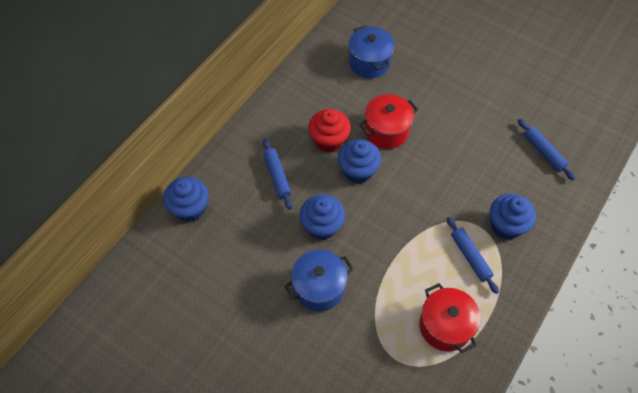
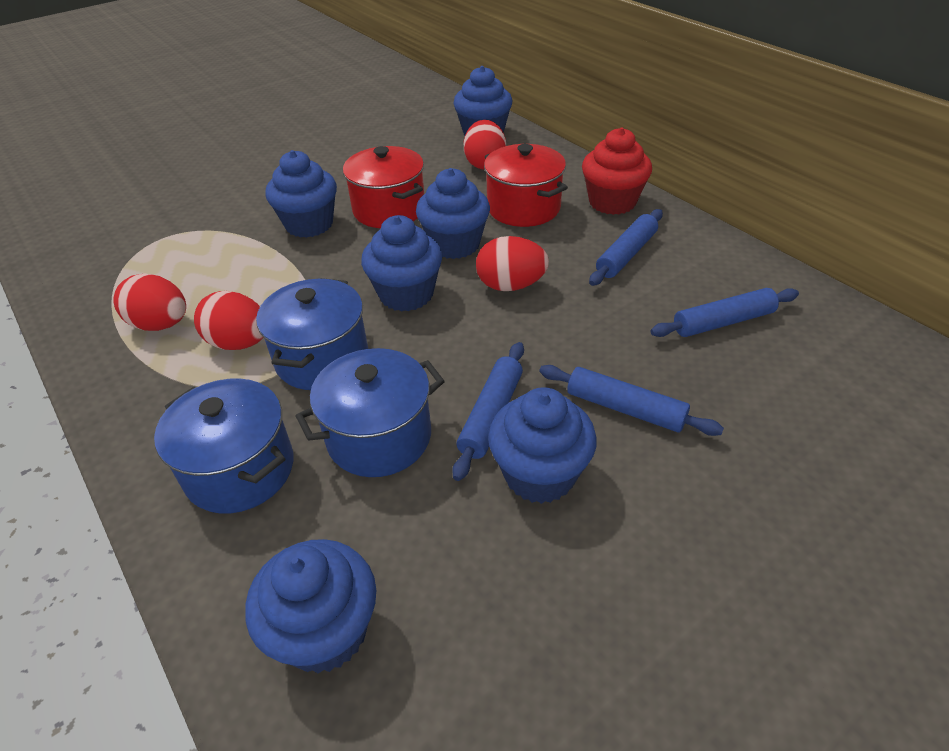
blue cupcake: 4 -> 6
blue pot: 2 -> 3
blue rolling pin: 3 -> 4
red egg: 0 -> 4

